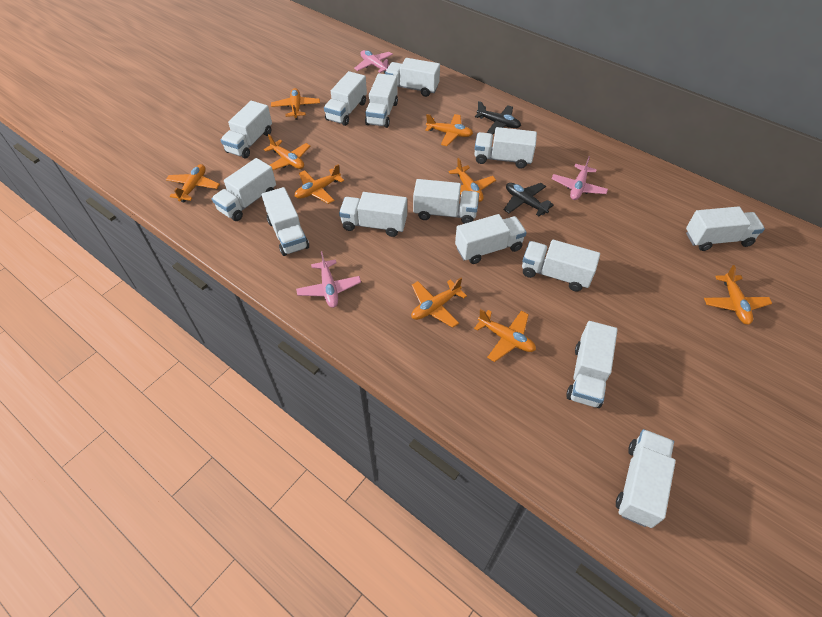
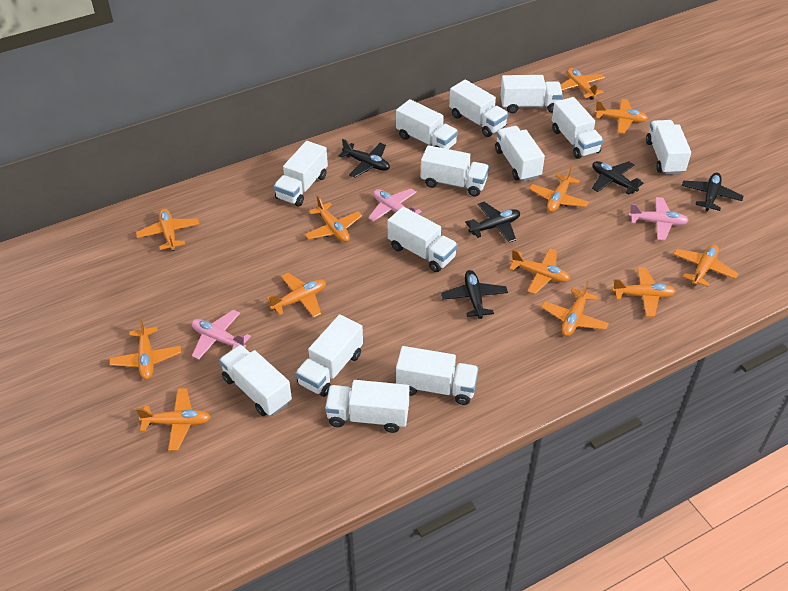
black plane: 2 -> 5
orange plane: 9 -> 12
white truck: 14 -> 13

